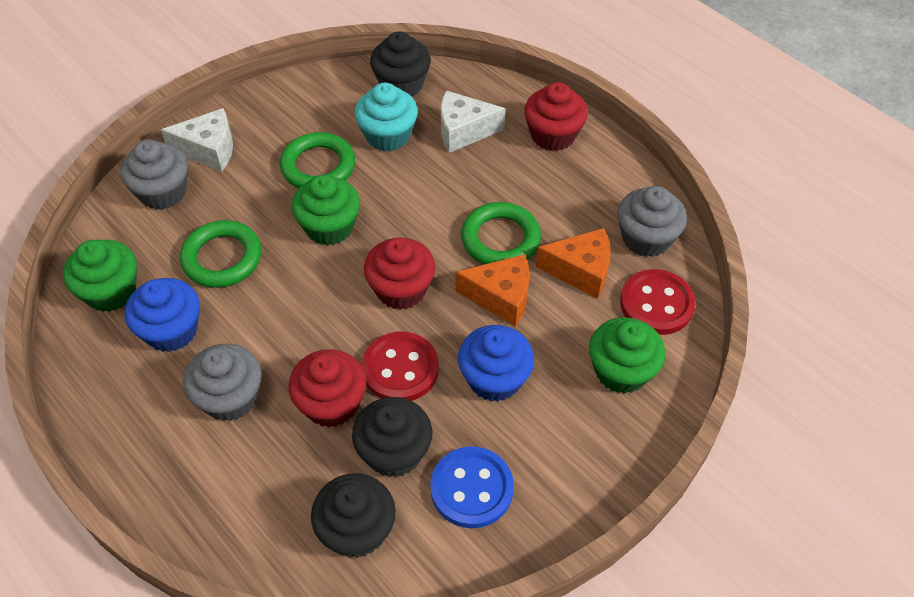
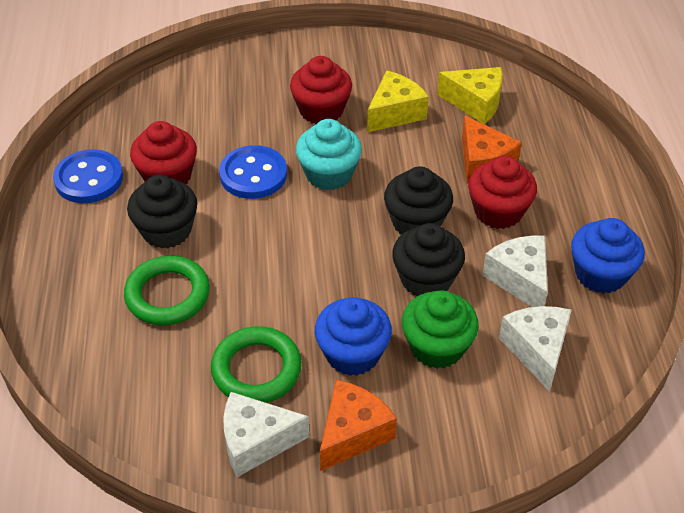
blue button: 1 -> 2
green cupcake: 3 -> 1
green ring: 3 -> 2
grey cupcake: 3 -> 0
red button: 2 -> 0
white cheese: 2 -> 3
yellow cheese: 0 -> 2

